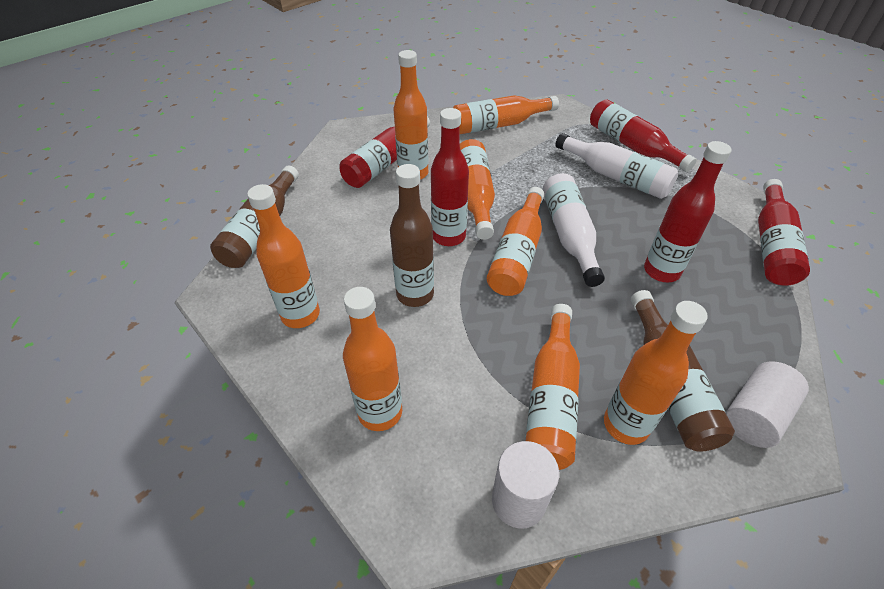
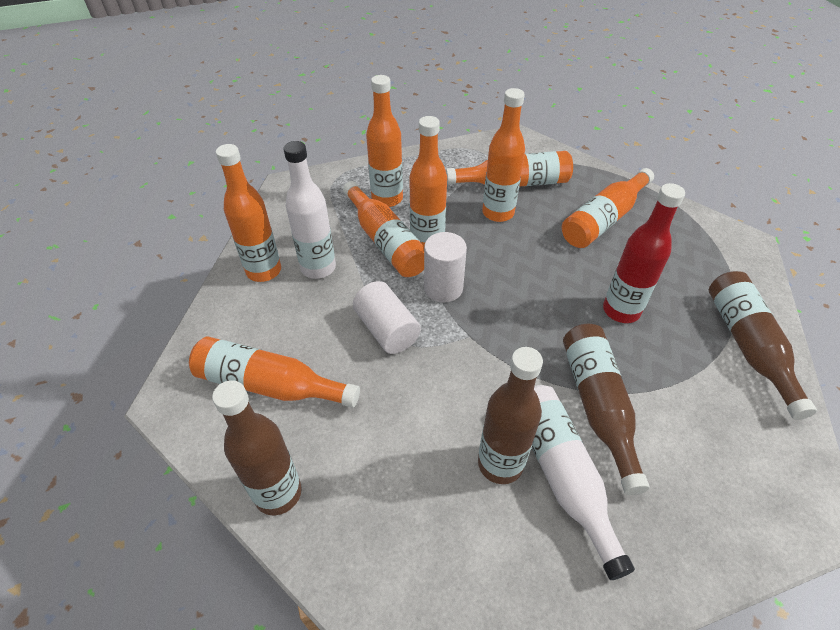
brown bottle: 3 -> 4
red bottle: 5 -> 1

